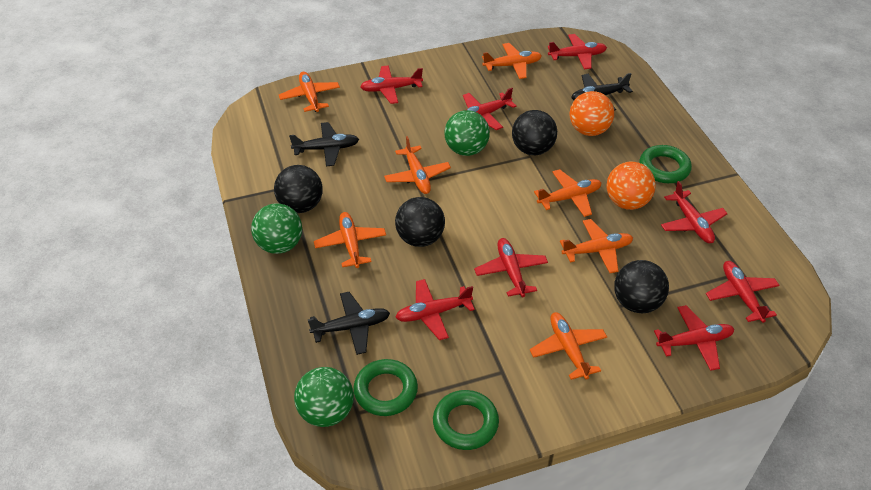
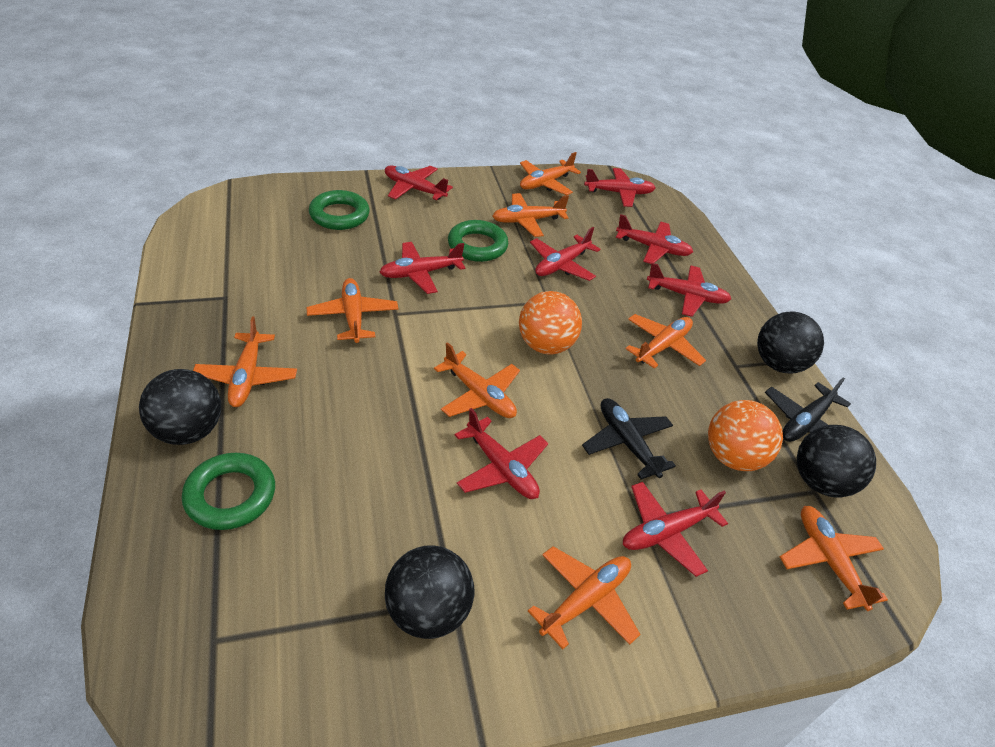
black plane: 3 -> 2
green ball: 3 -> 0
orange plane: 7 -> 8

